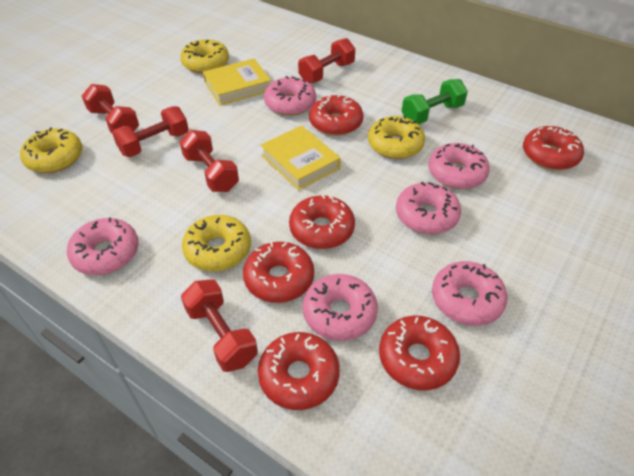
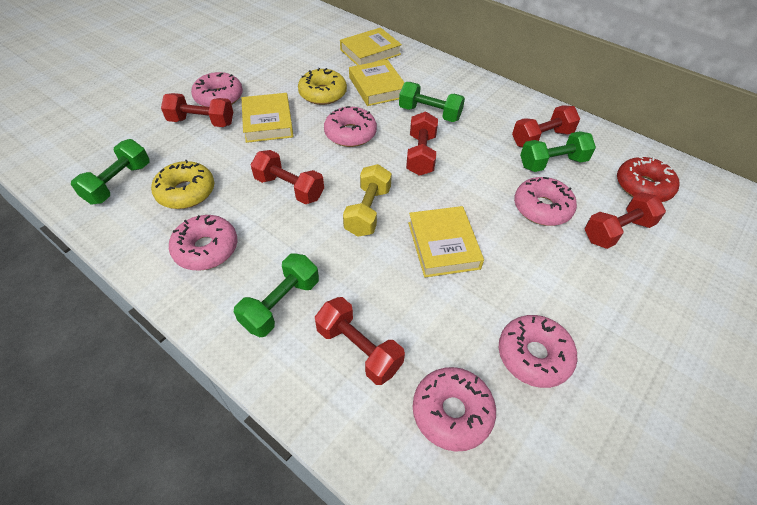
green dumbbell: 1 -> 4
red donut: 6 -> 1
red dumbbell: 5 -> 6
yellow book: 2 -> 4
yellow donut: 4 -> 2
yellow dumbbell: 0 -> 1

